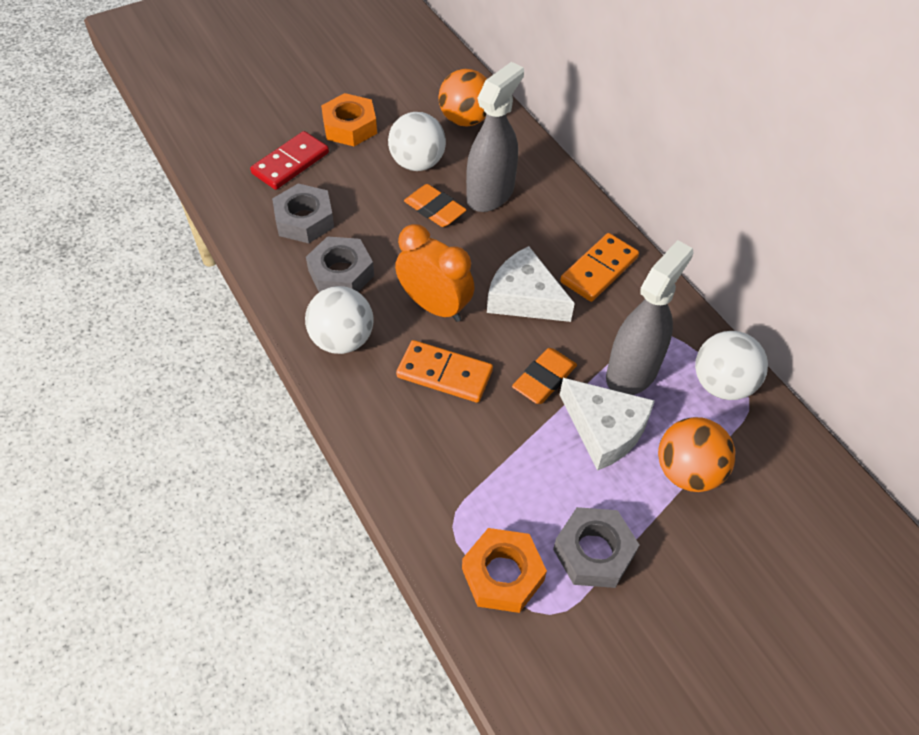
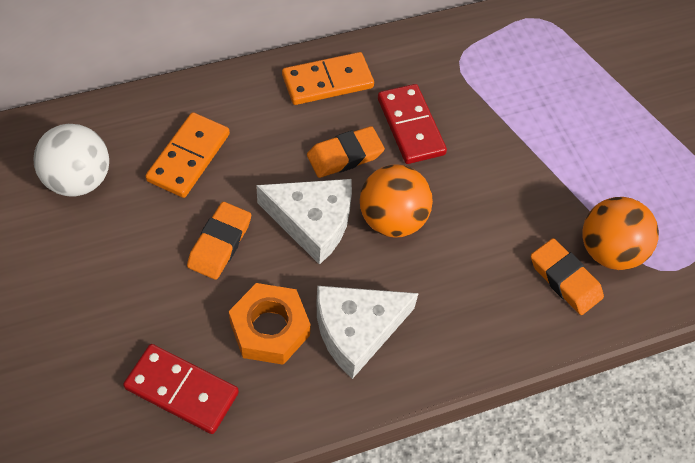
grey nut: 3 -> 0
grey spray bottle: 2 -> 0
orange clock: 1 -> 0
orange eraser: 2 -> 3
orange nut: 2 -> 1
red domino: 1 -> 2
white ball: 3 -> 1

